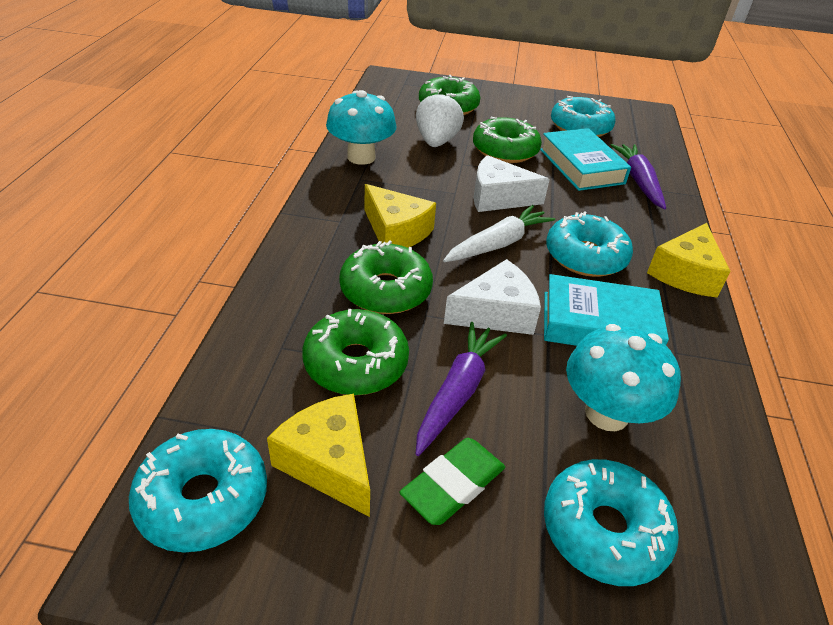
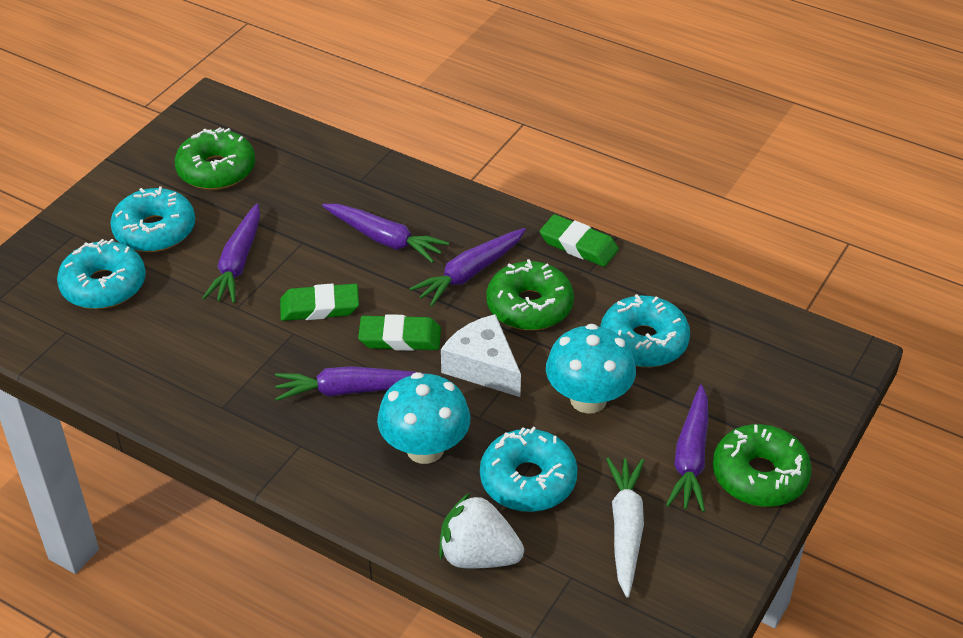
green donut: 4 -> 3
green eraser: 1 -> 3
purple carrot: 2 -> 5
turquoise book: 2 -> 0
white cheese: 2 -> 1
yellow cheese: 3 -> 0

